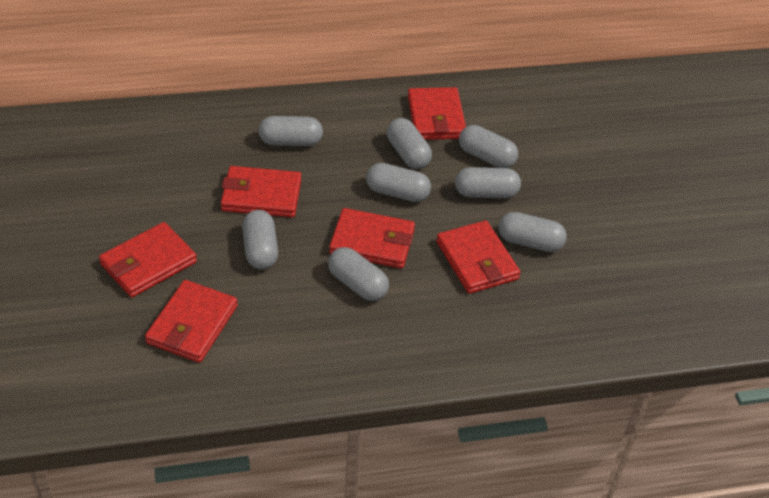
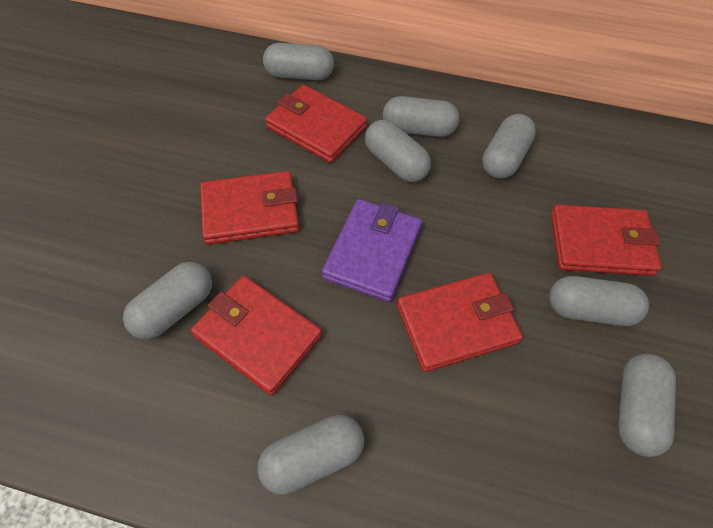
purple wallet: 0 -> 1
red wallet: 6 -> 5

